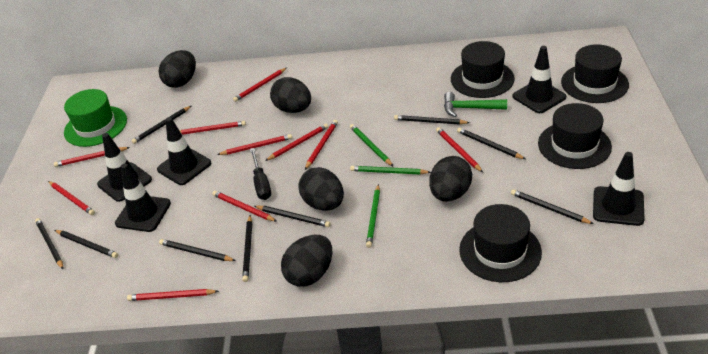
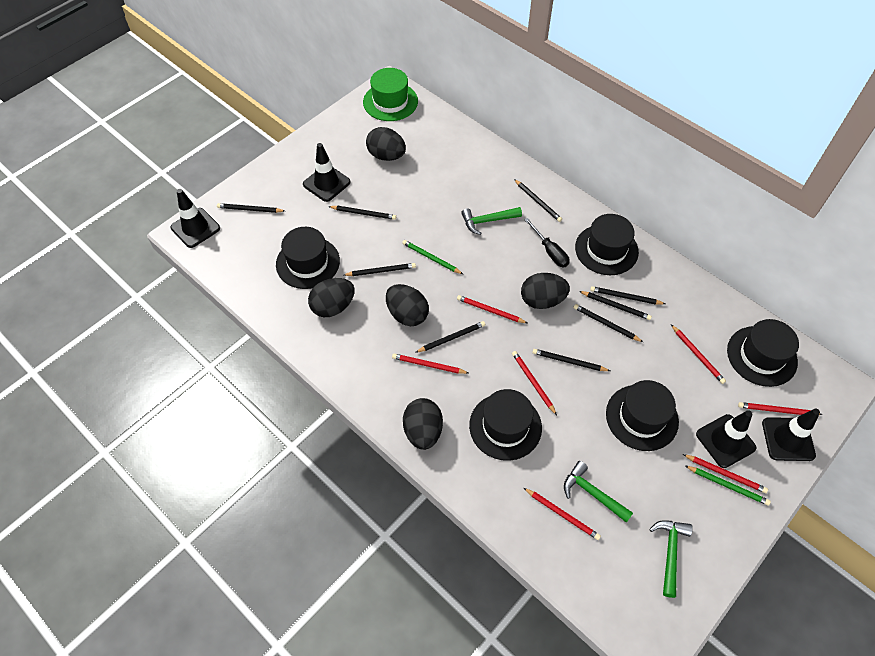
black hat: 4 -> 5
black traffic cone: 5 -> 4
green hammer: 1 -> 3
green pencil: 3 -> 2
red pencil: 10 -> 7

